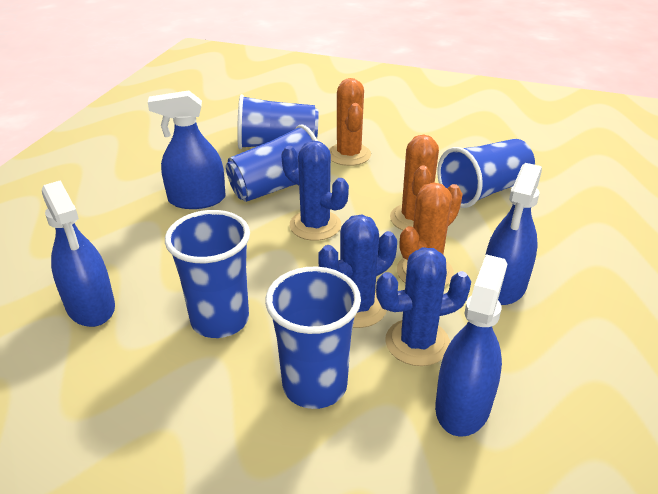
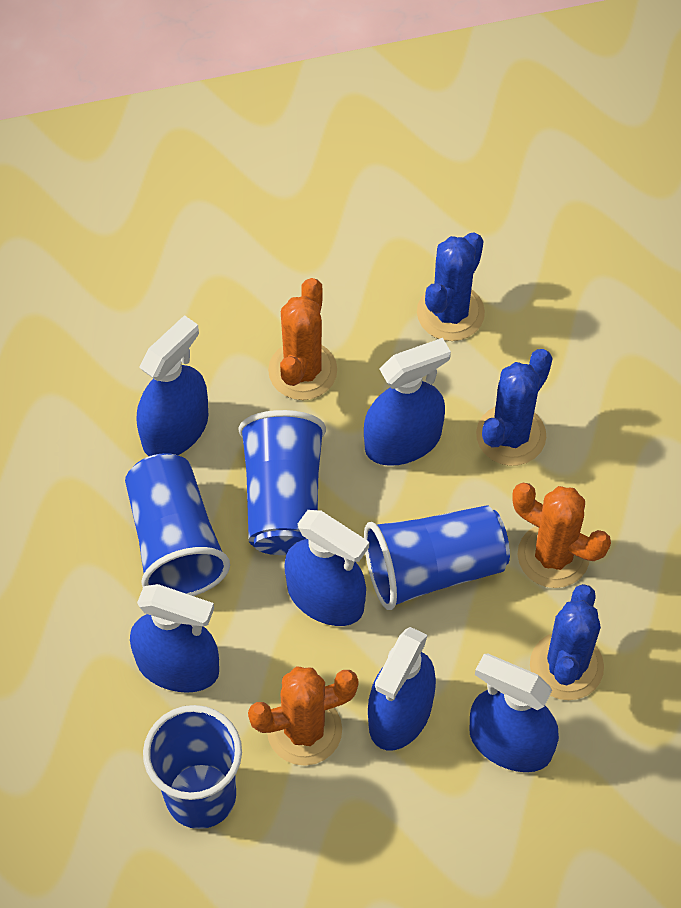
blue cup: 5 -> 4
blue spray bottle: 4 -> 6

